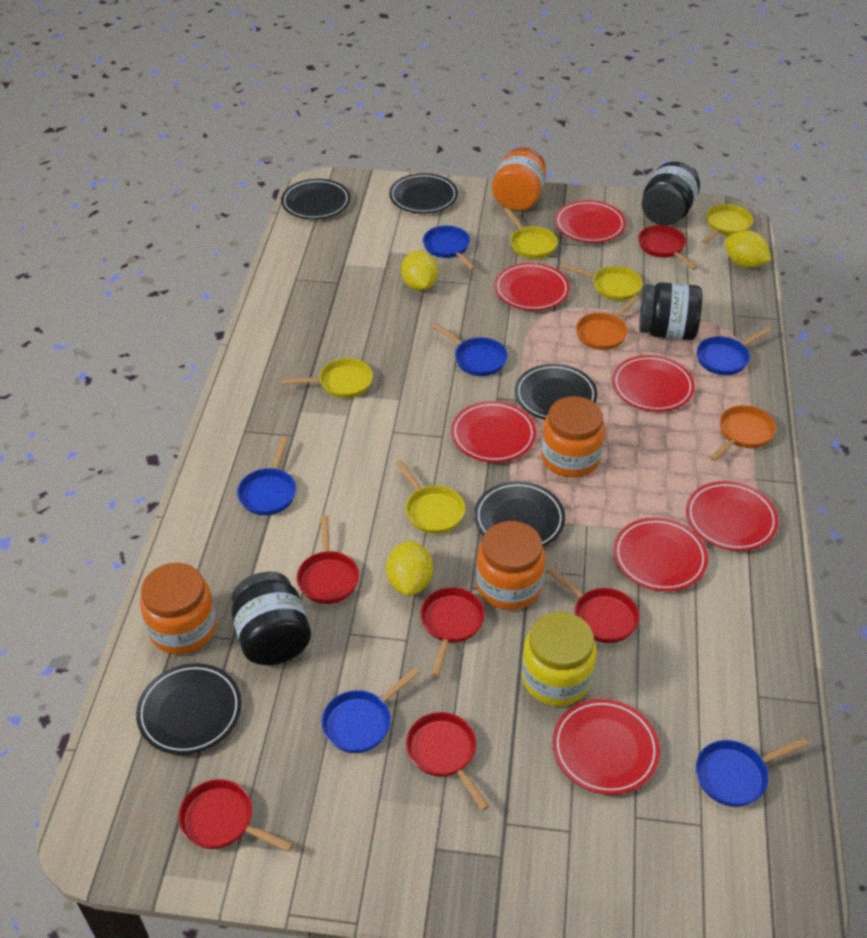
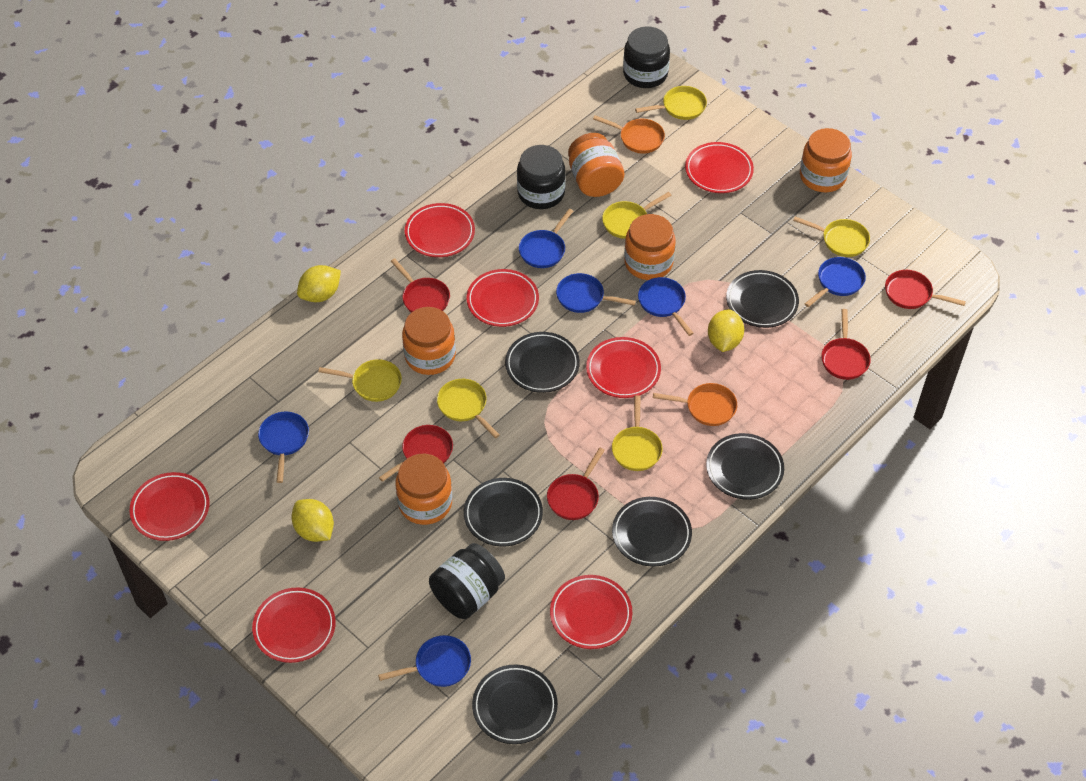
black plate: 5 -> 6
orange jar: 4 -> 5
red pan: 6 -> 5
yellow jar: 1 -> 0
yellow pan: 5 -> 6

